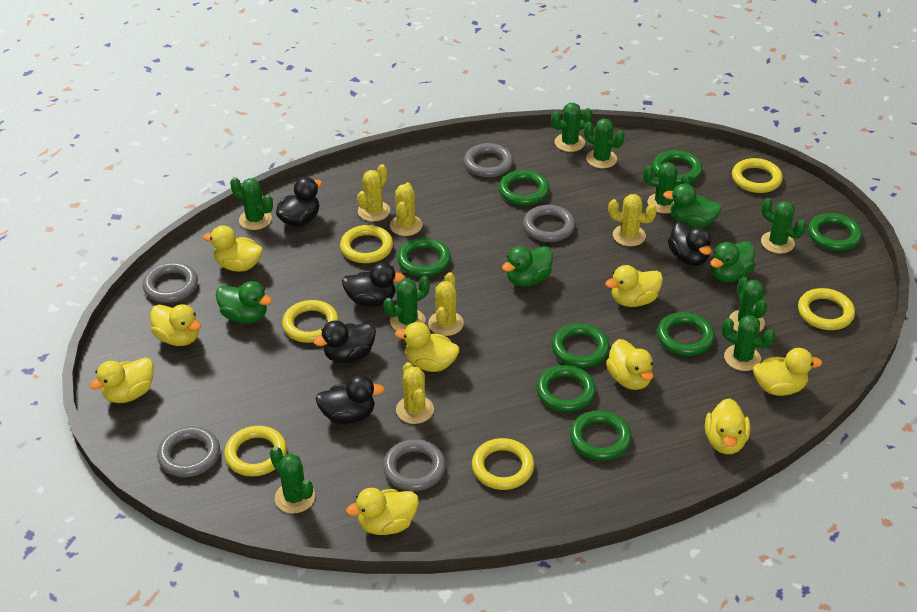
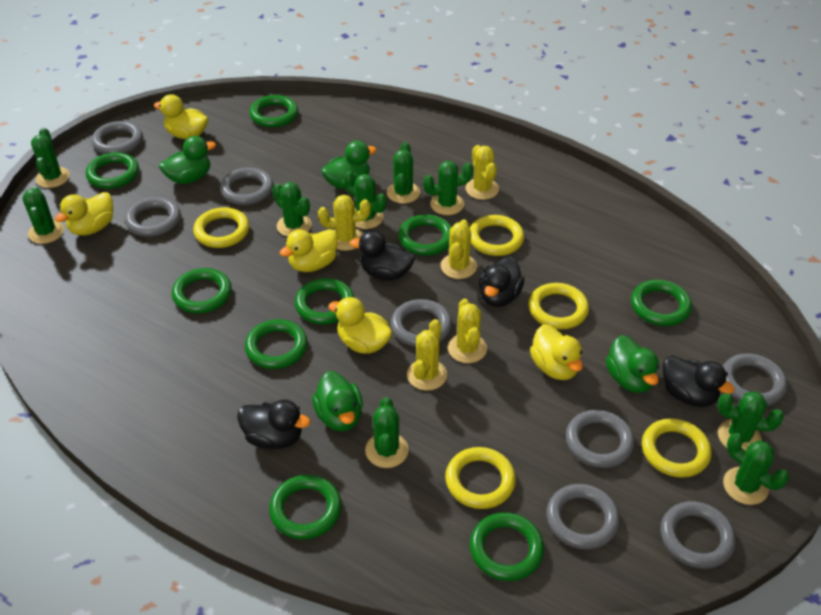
black duck: 5 -> 4
green ring: 8 -> 9
grey ring: 5 -> 8
yellow duck: 9 -> 5
yellow ring: 6 -> 5

